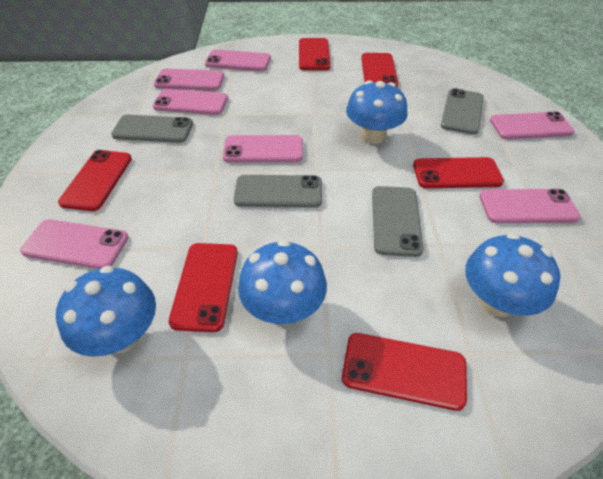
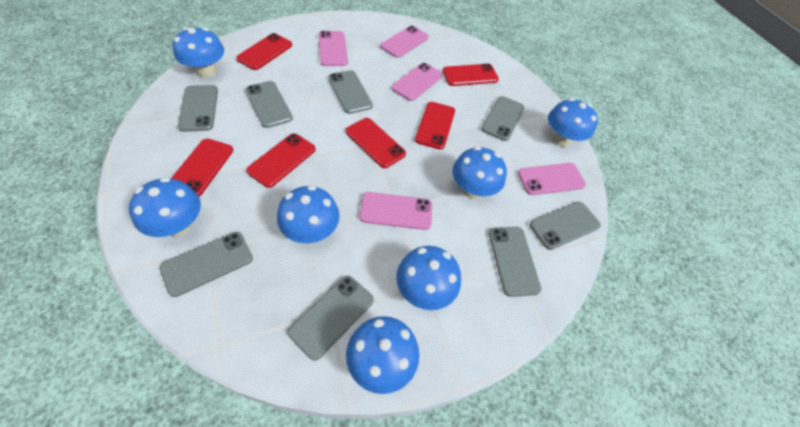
blue mushroom: 4 -> 7
grey phone: 4 -> 8
pink phone: 7 -> 5

